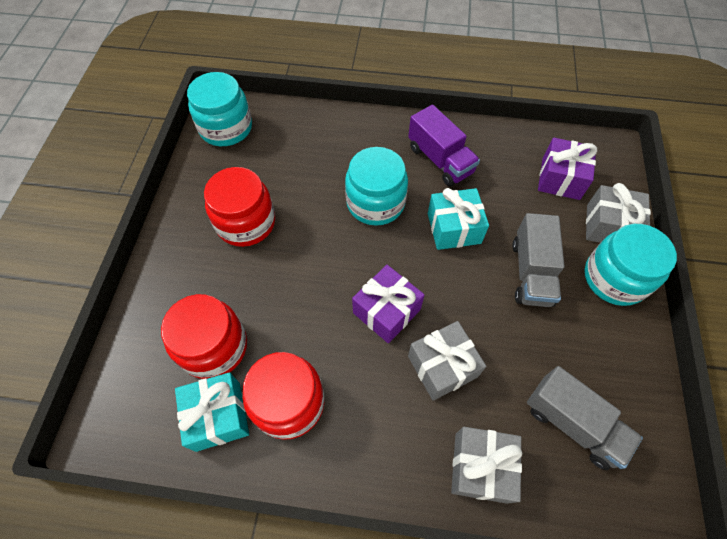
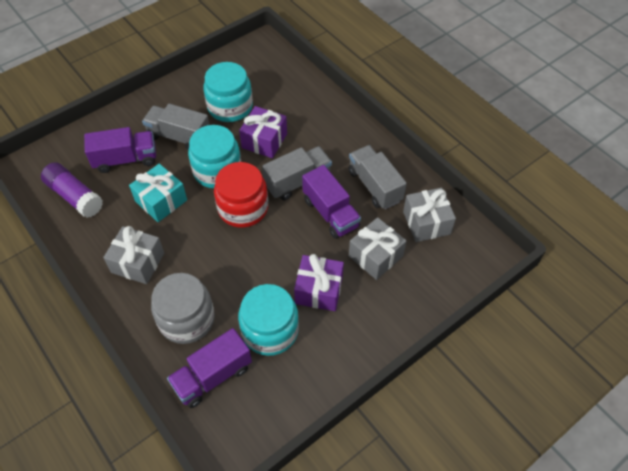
grey jar: 0 -> 1
grey truck: 2 -> 3
purple glue stick: 0 -> 1
purple truck: 1 -> 3
red jar: 3 -> 1
turquoise gift: 2 -> 1

